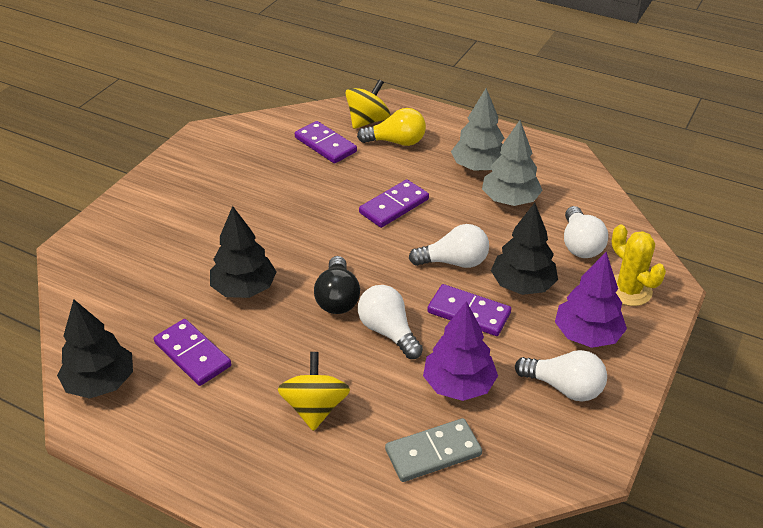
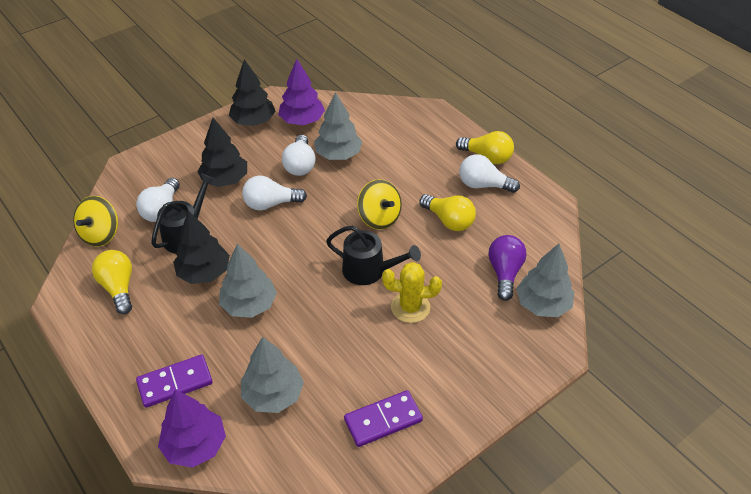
black light bulb: 1 -> 0
black watering can: 0 -> 2
grey domino: 1 -> 0
grey tree: 2 -> 4
purple domino: 4 -> 2
purple light bulb: 0 -> 1
yellow light bulb: 1 -> 3

